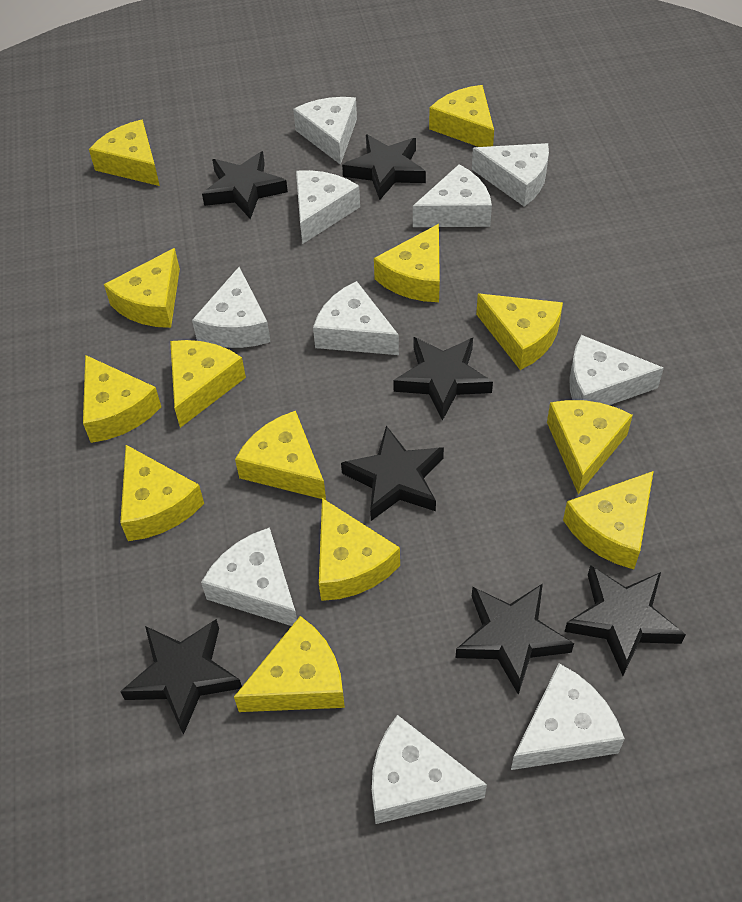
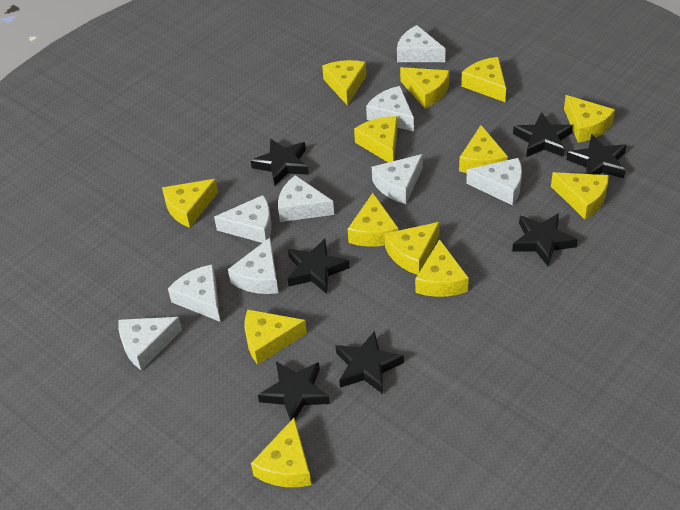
white cheese: 10 -> 9

